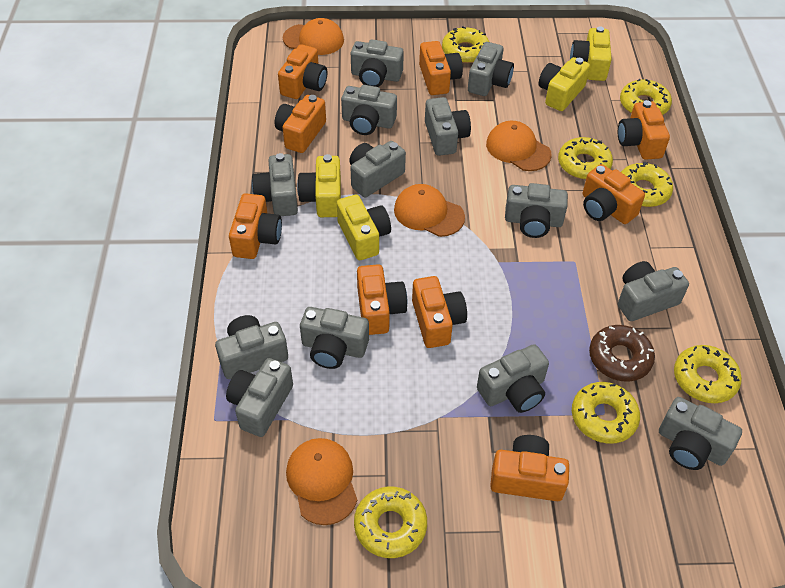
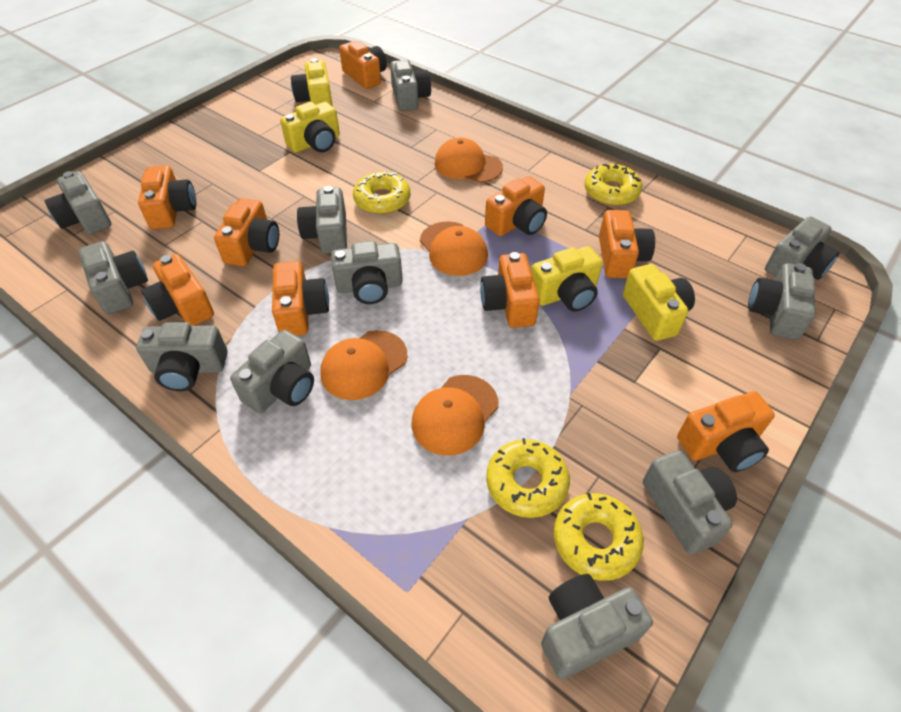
brown donut: 1 -> 0
grey camera: 13 -> 11
yellow donut: 7 -> 4

